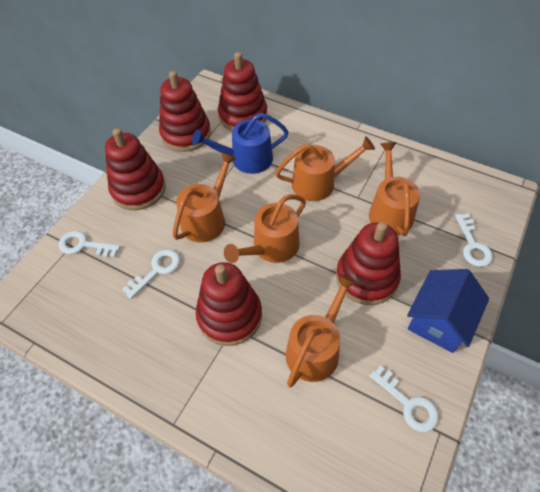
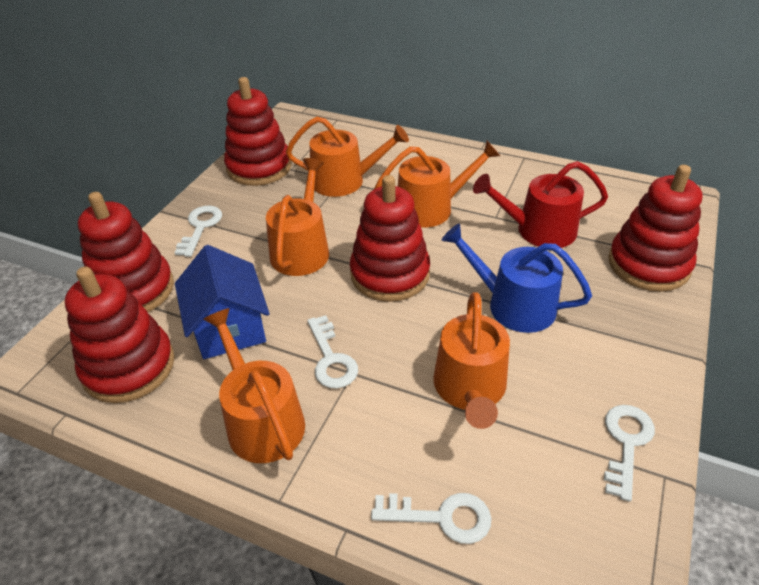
red watering can: 0 -> 1

